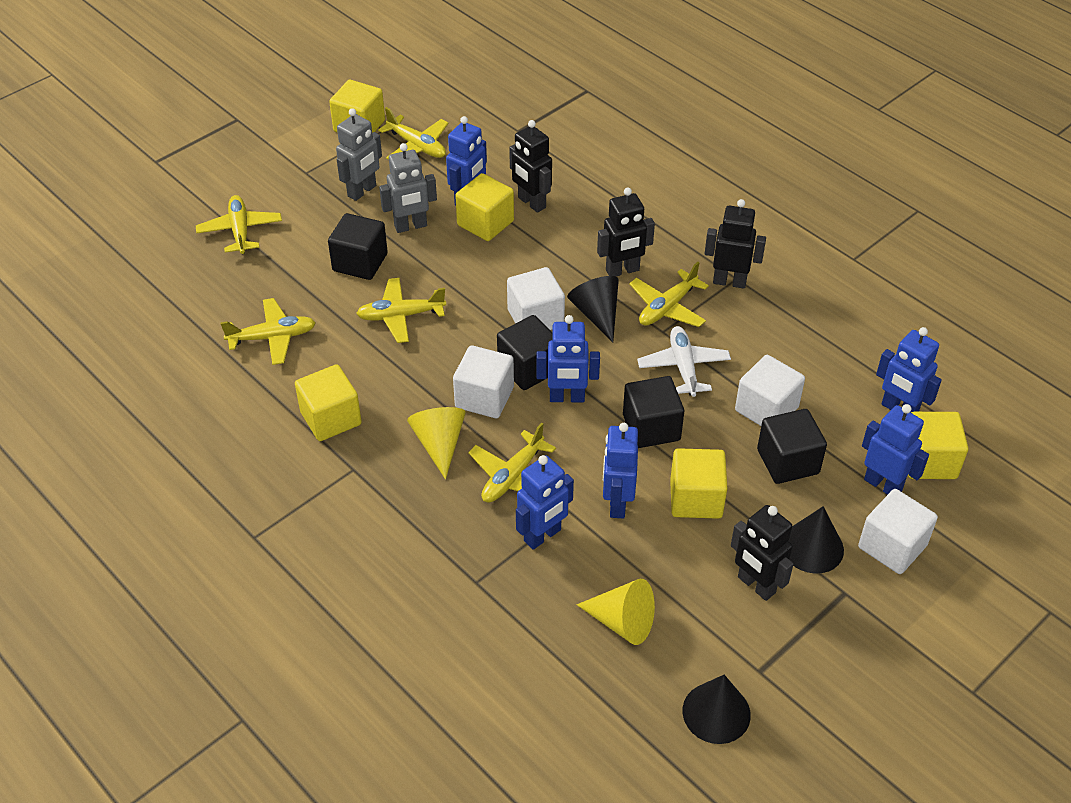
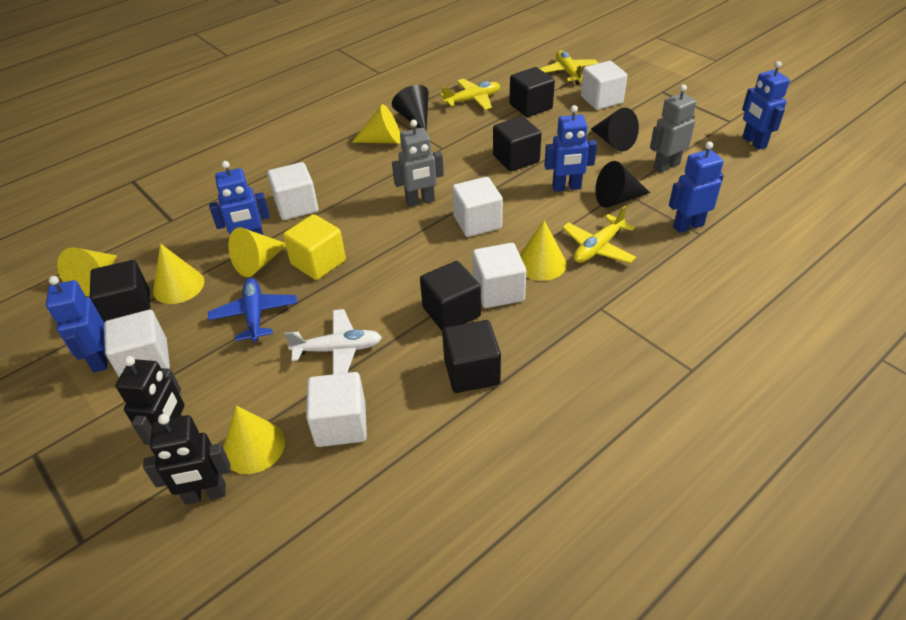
black cube: 4 -> 5
black robot: 4 -> 2
blue plane: 0 -> 1
blue robot: 6 -> 5
white cube: 4 -> 6
yellow cone: 2 -> 6
yellow cube: 5 -> 1
yellow plane: 6 -> 3

